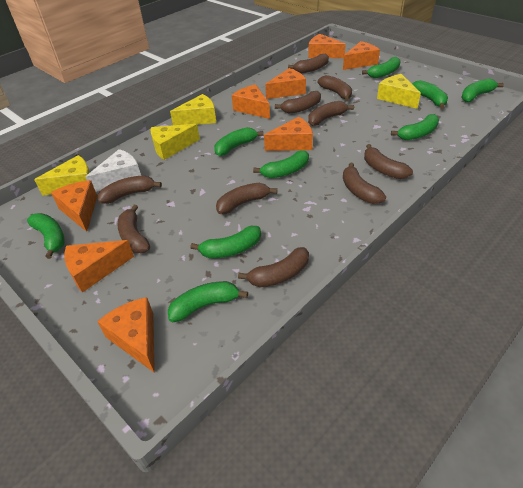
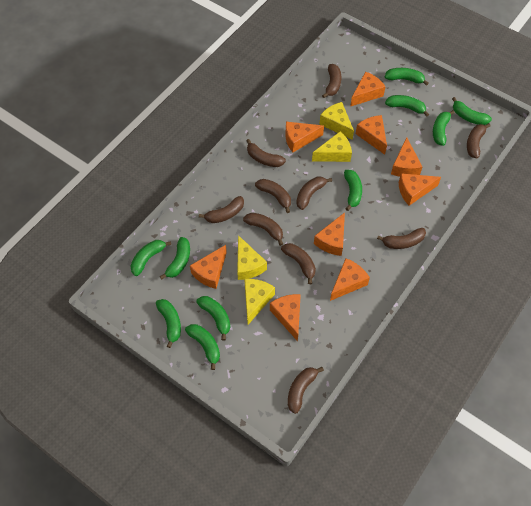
green banana: 9 -> 10
orange cheese: 8 -> 9
white cheese: 1 -> 0

